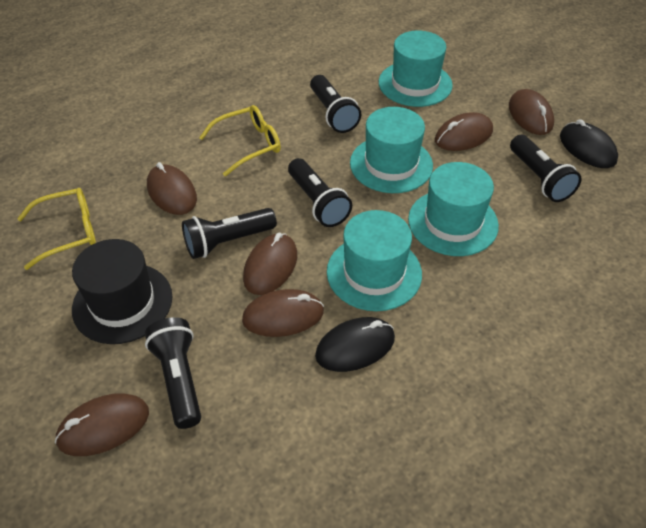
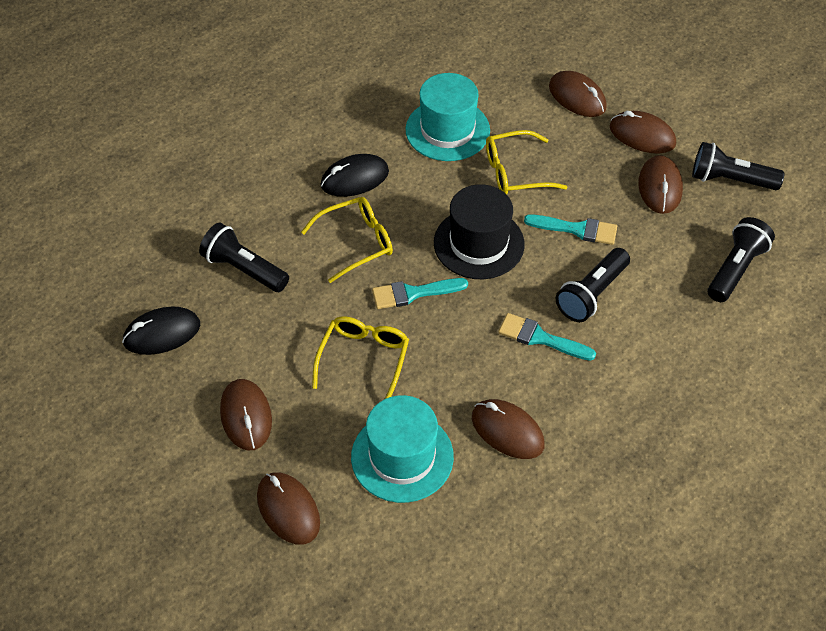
black flashlight: 5 -> 4
turquoise brush: 0 -> 3
turquoise hat: 4 -> 2
yellow glasses: 2 -> 3

